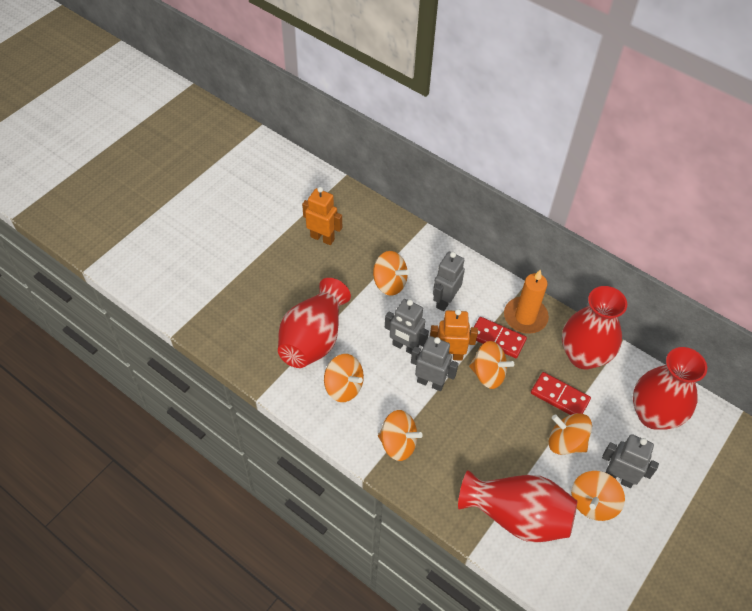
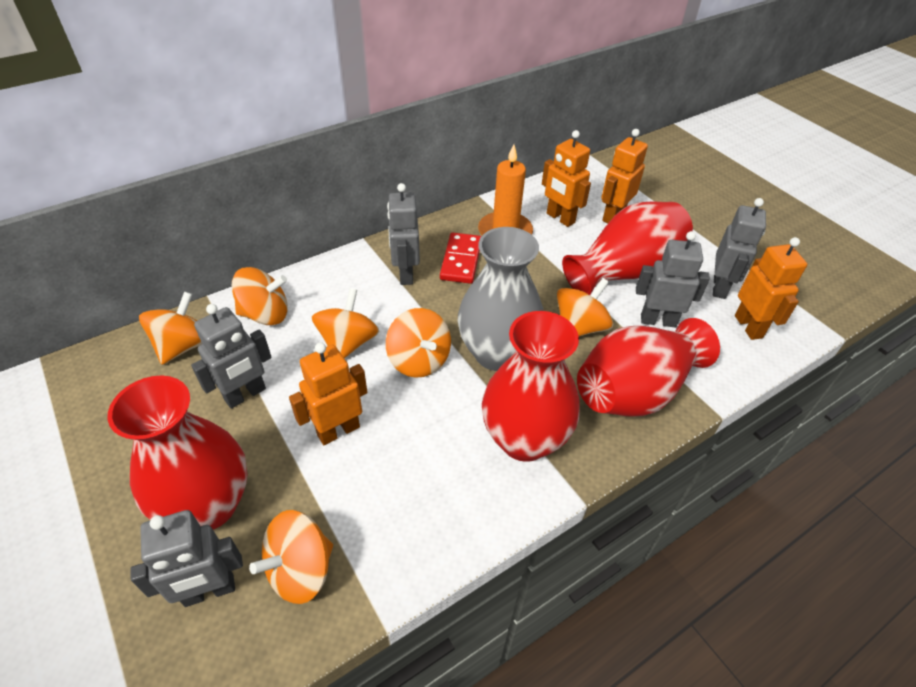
grey robot: 4 -> 5
grey vase: 0 -> 1
orange robot: 2 -> 4
red domino: 2 -> 1

